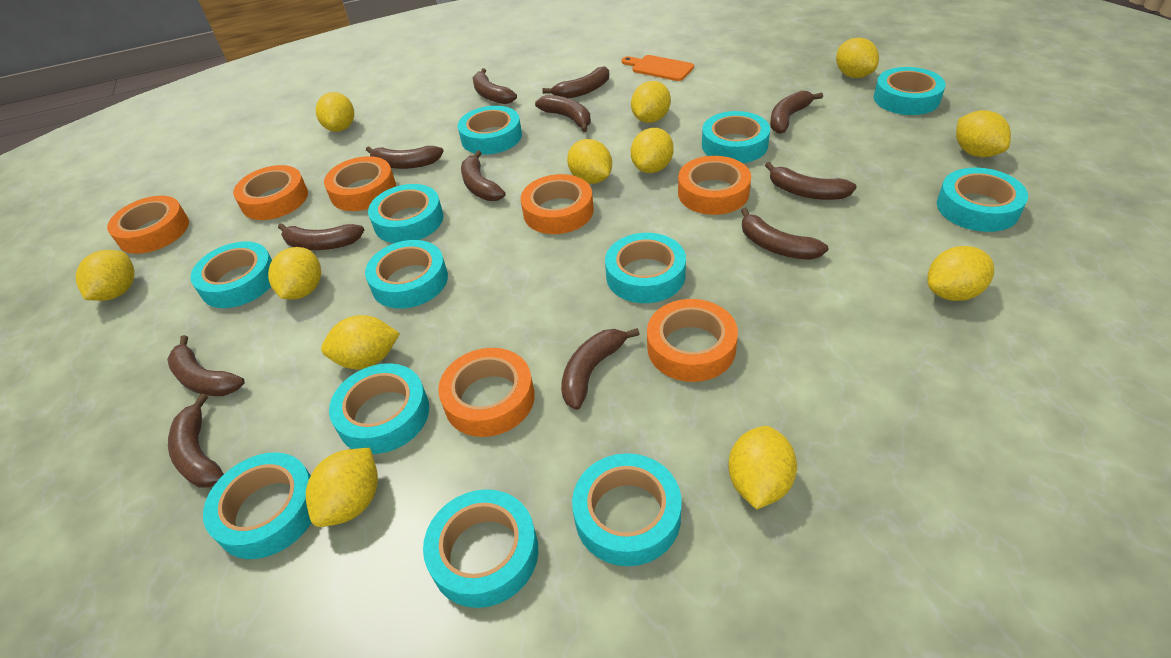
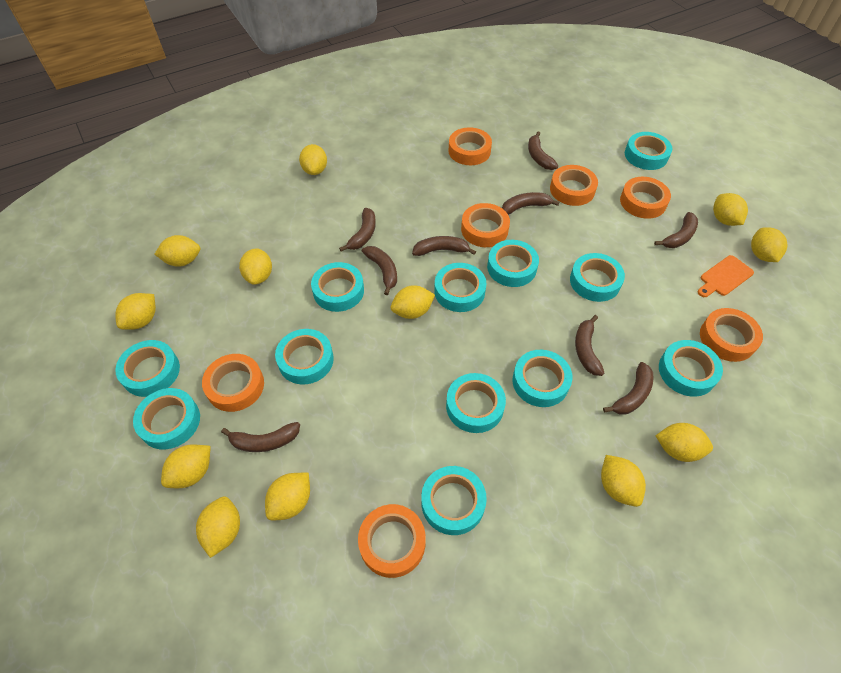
brown banana: 12 -> 9

